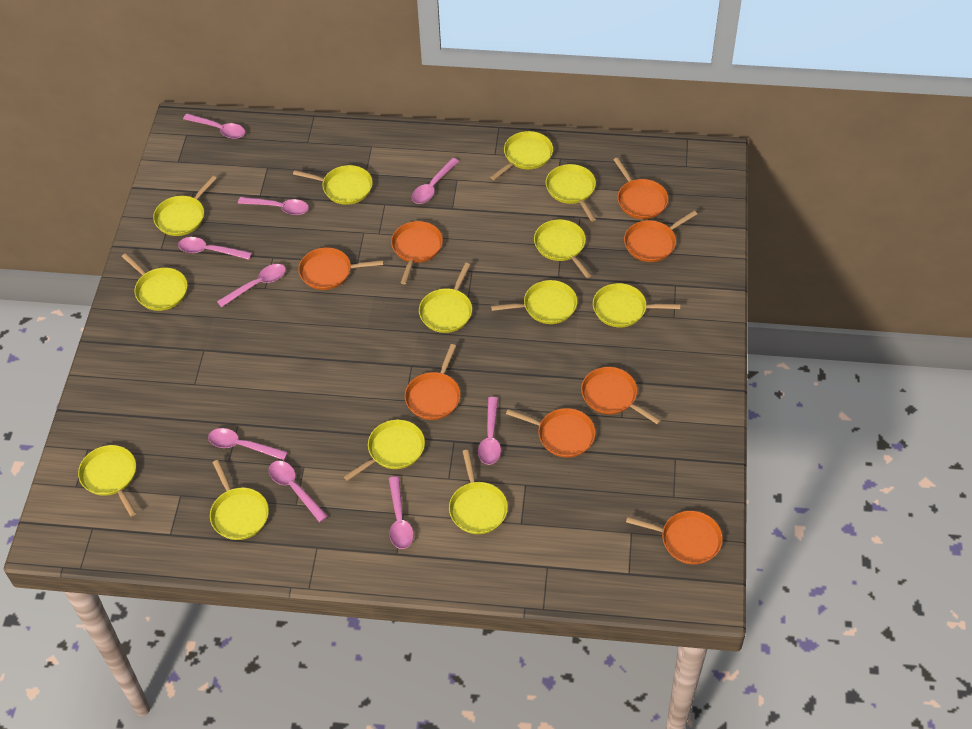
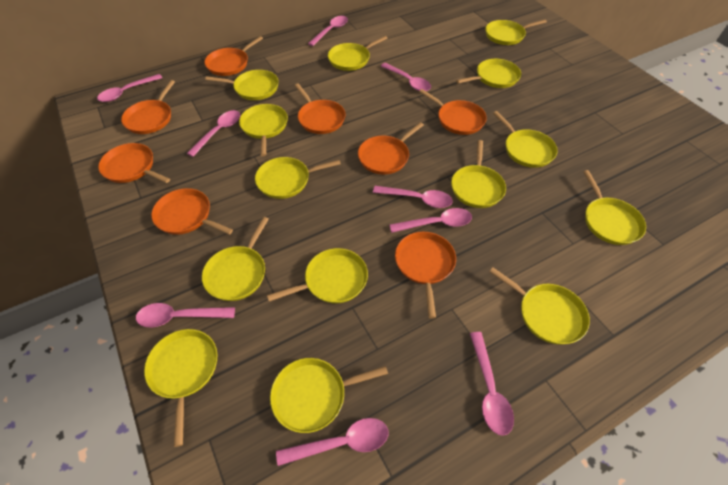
yellow pan: 13 -> 14

